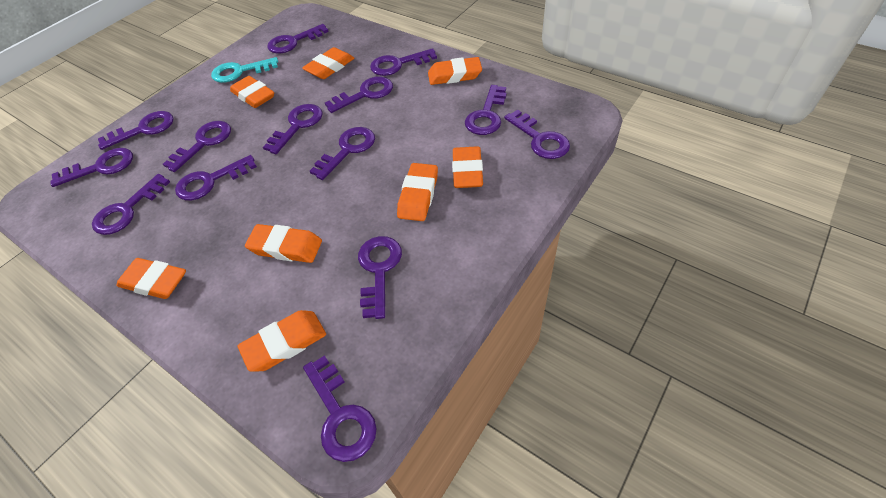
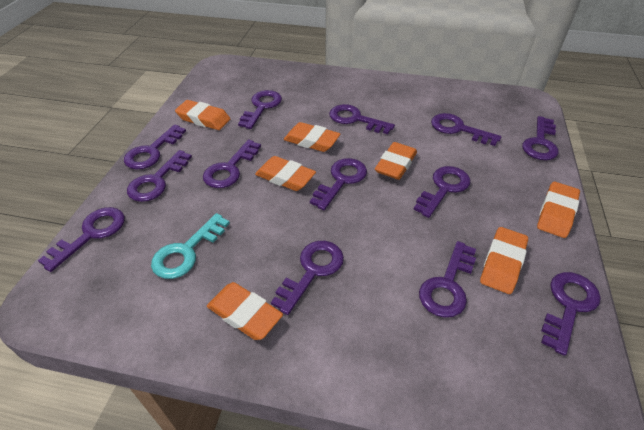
orange eraser: 8 -> 7
purple key: 14 -> 13

